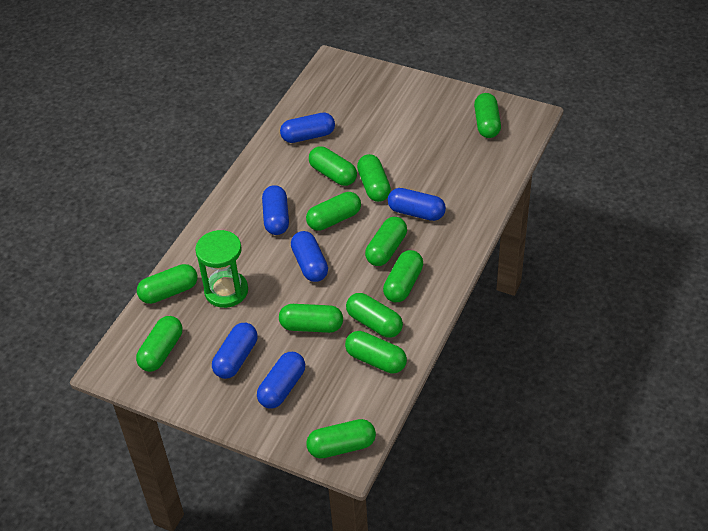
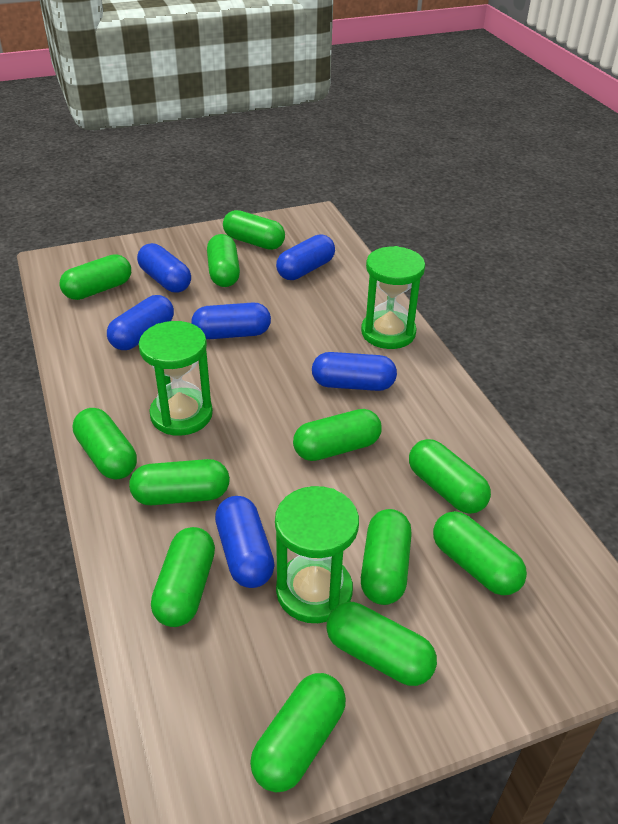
green hourglass: 1 -> 3

